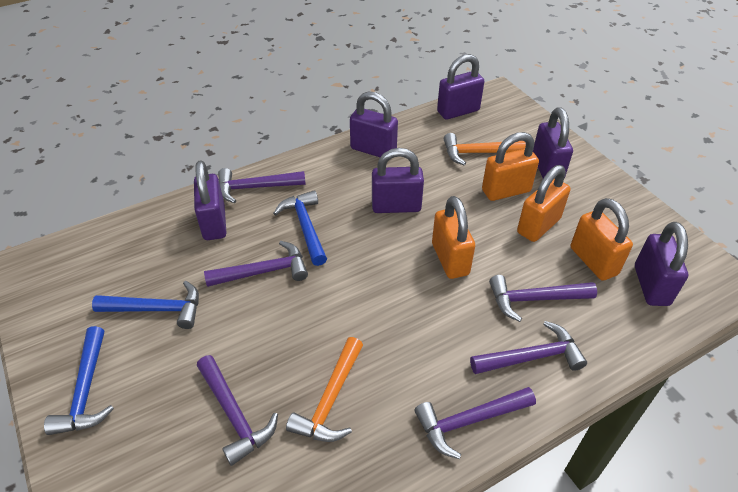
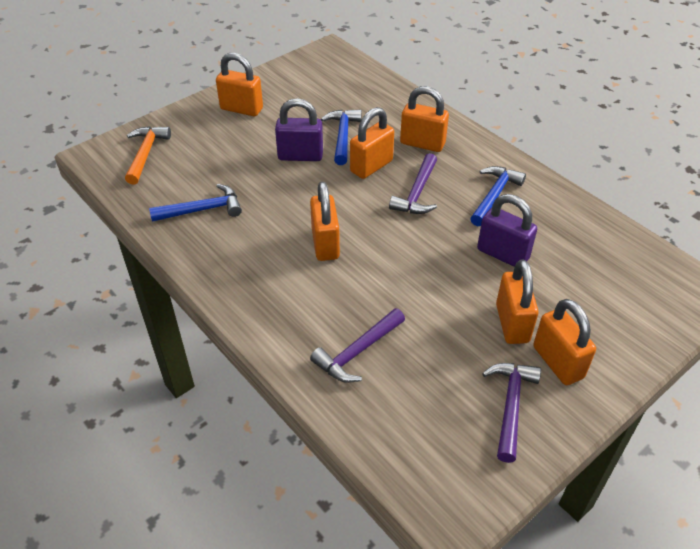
orange hammer: 2 -> 1
orange padlock: 4 -> 6
purple hammer: 6 -> 3
purple padlock: 6 -> 2

